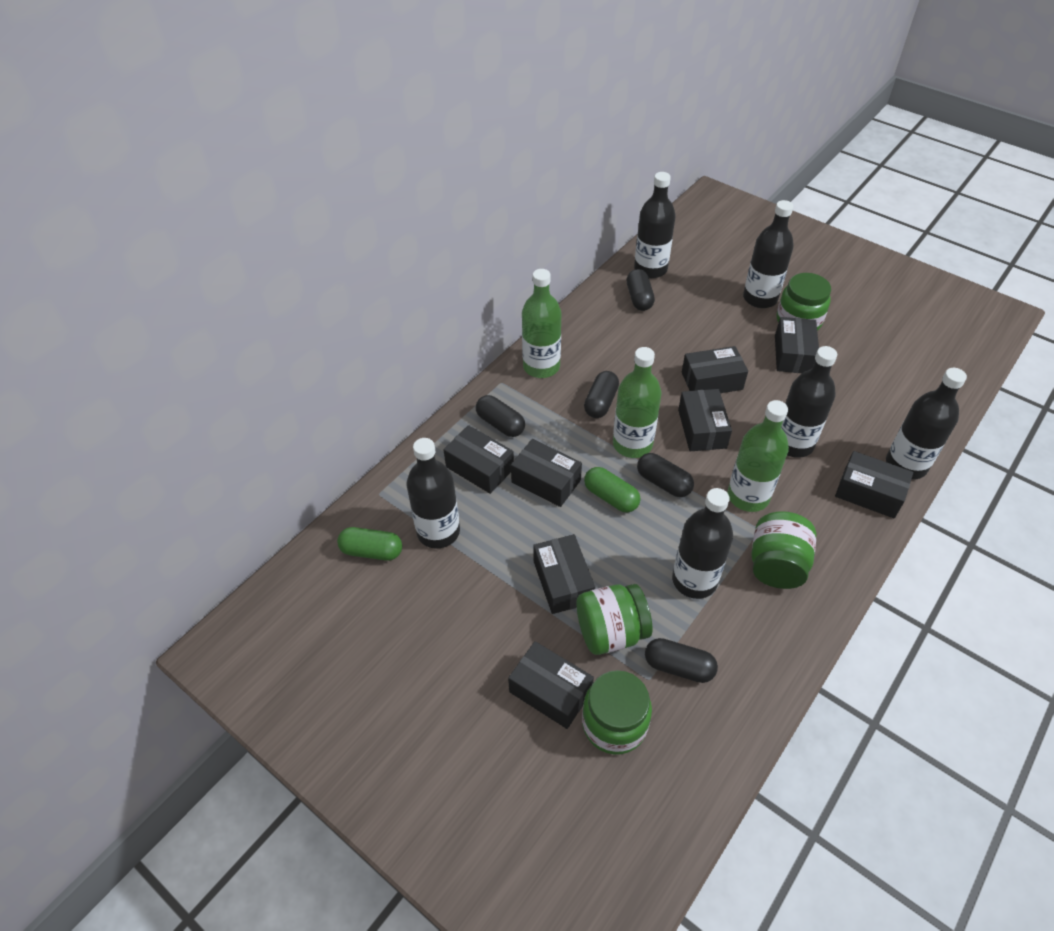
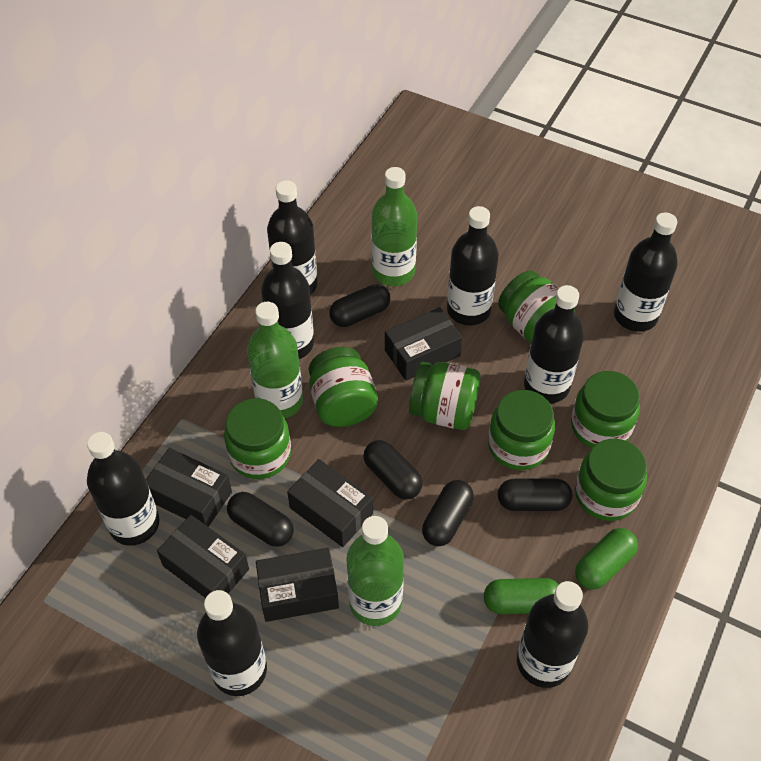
black bottle: 6 -> 8
black box: 8 -> 5
green jar: 4 -> 7

